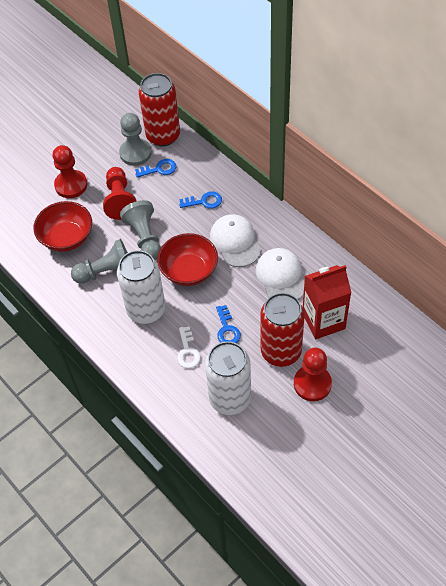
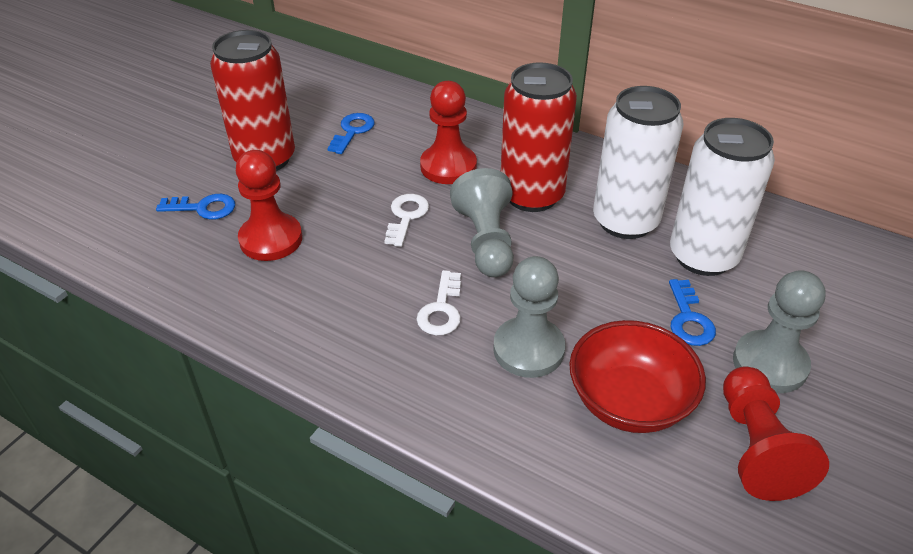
red bowl: 2 -> 1
red carton: 1 -> 0
white cap: 2 -> 0
white key: 1 -> 2

